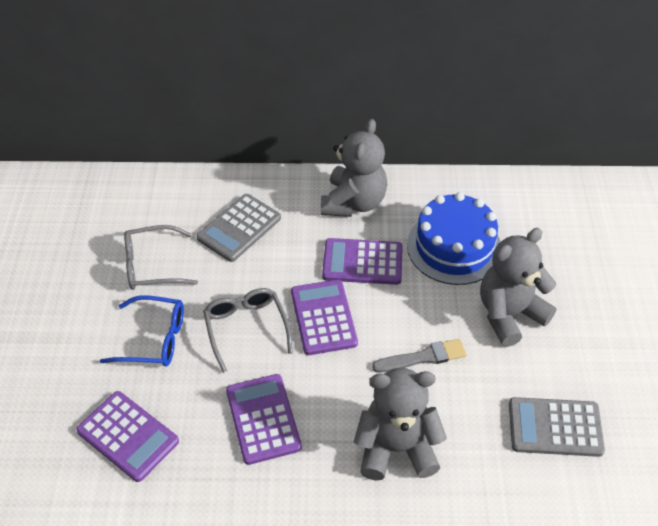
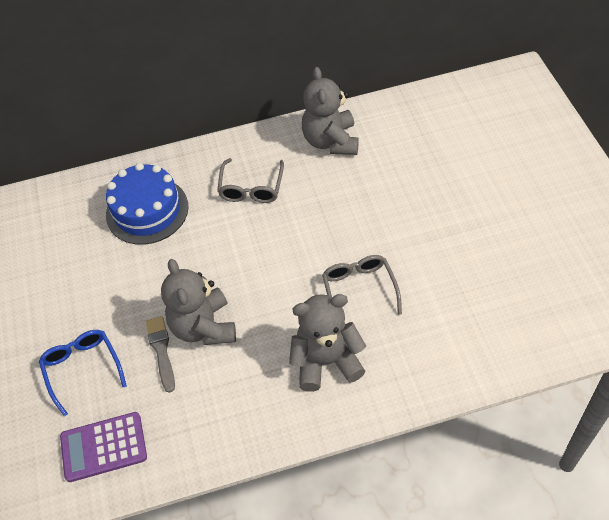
grey calculator: 2 -> 0
purple calculator: 4 -> 1

